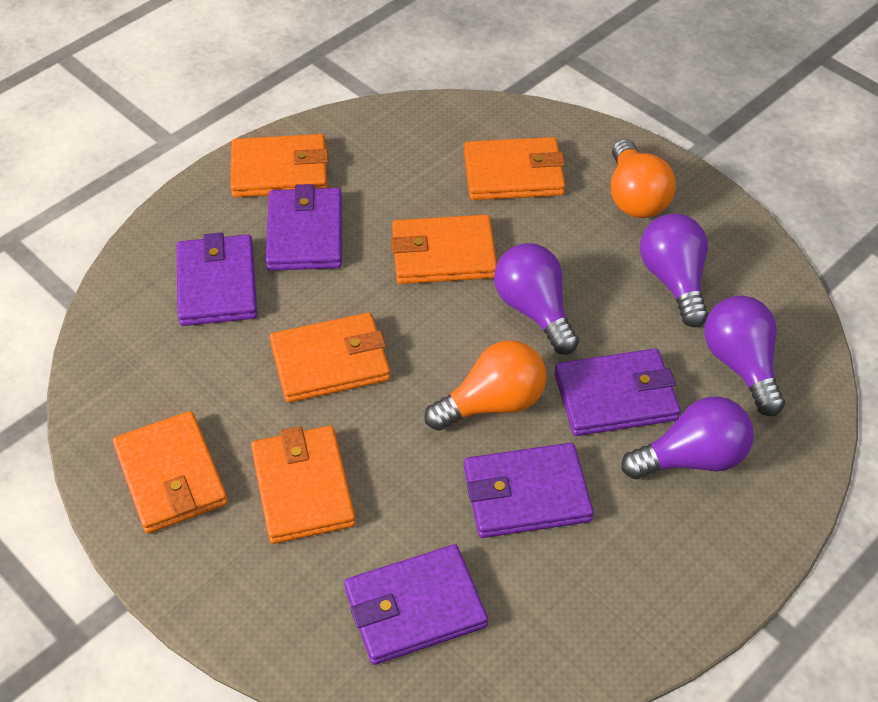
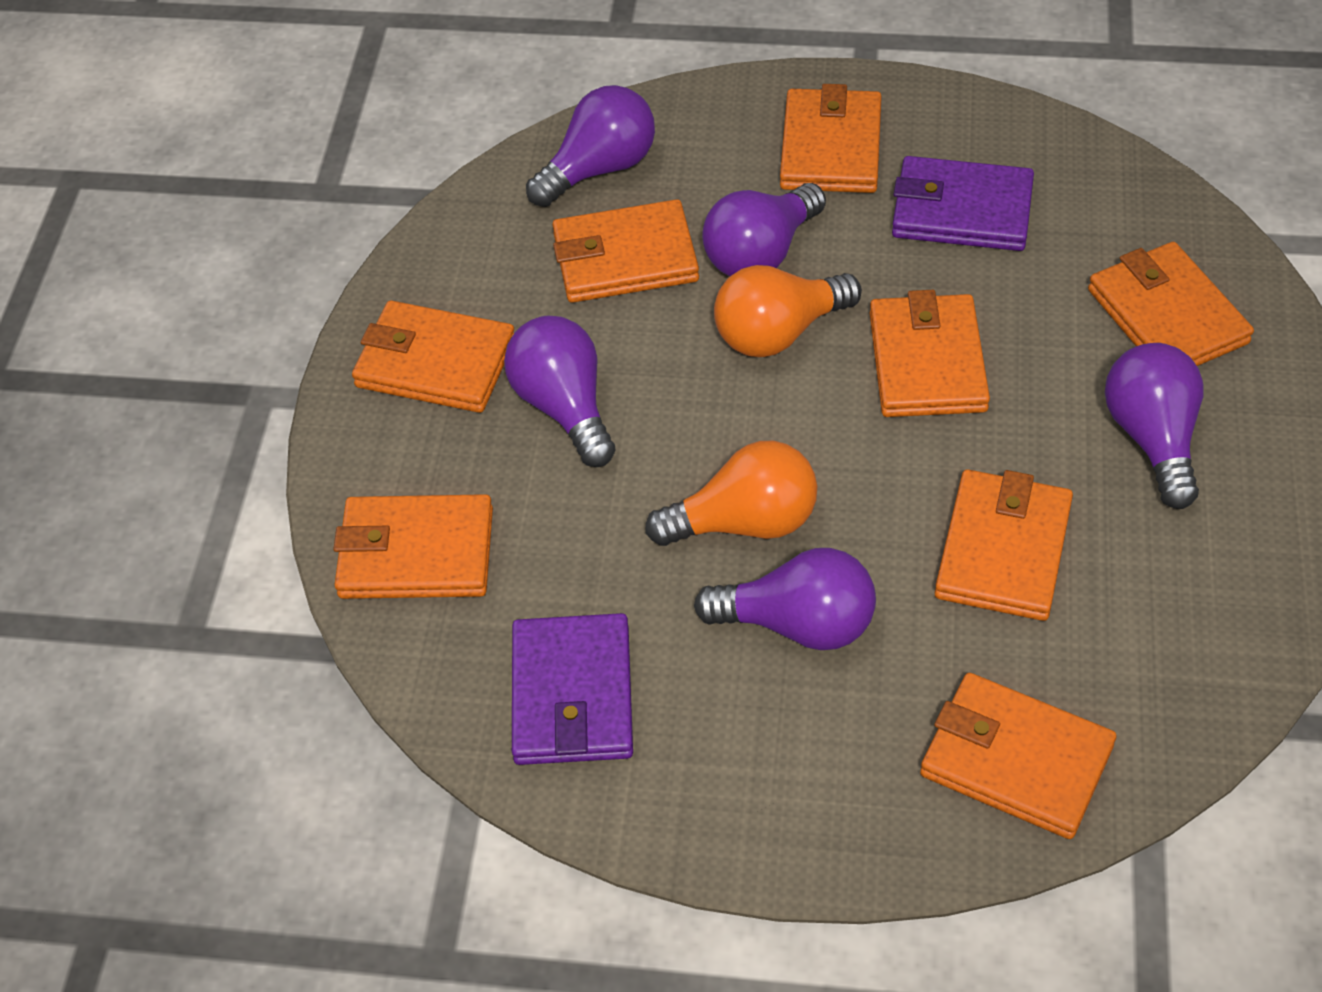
orange wallet: 6 -> 8
purple light bulb: 4 -> 5
purple wallet: 5 -> 2

